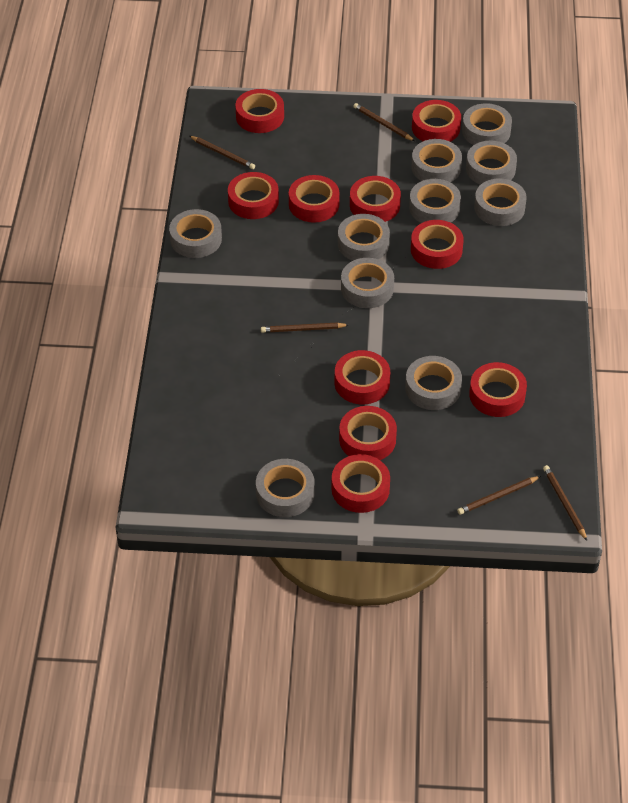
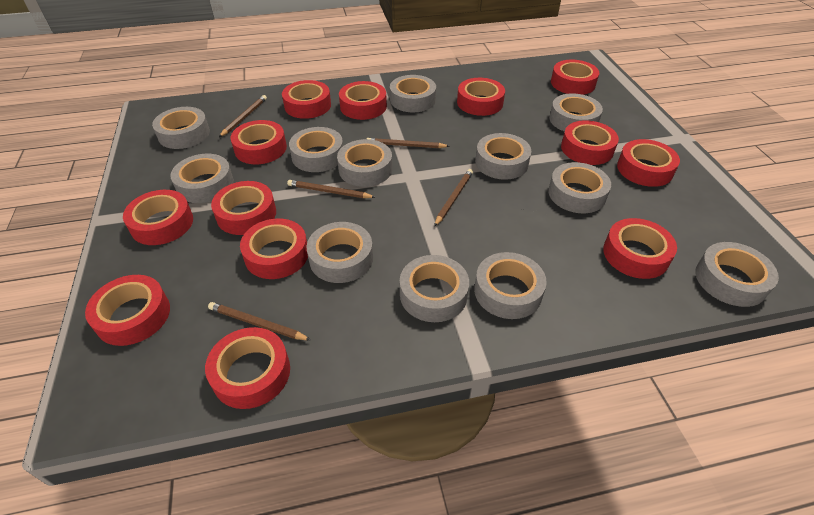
grey tape: 10 -> 12
red tape: 10 -> 13

